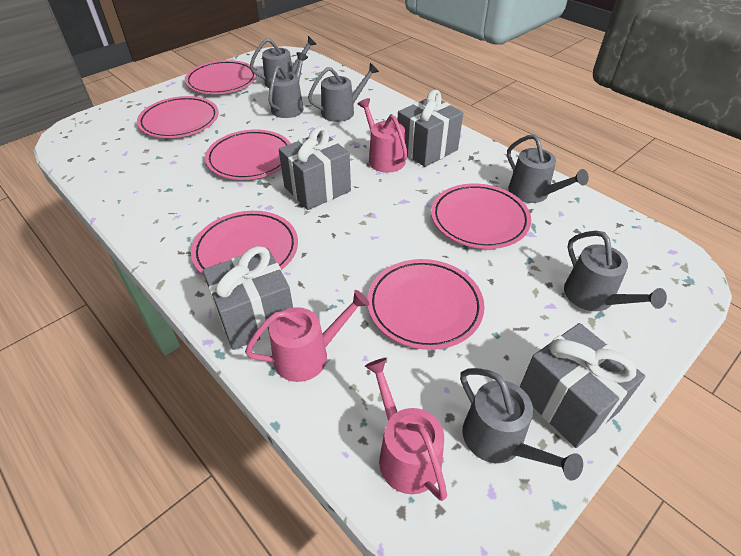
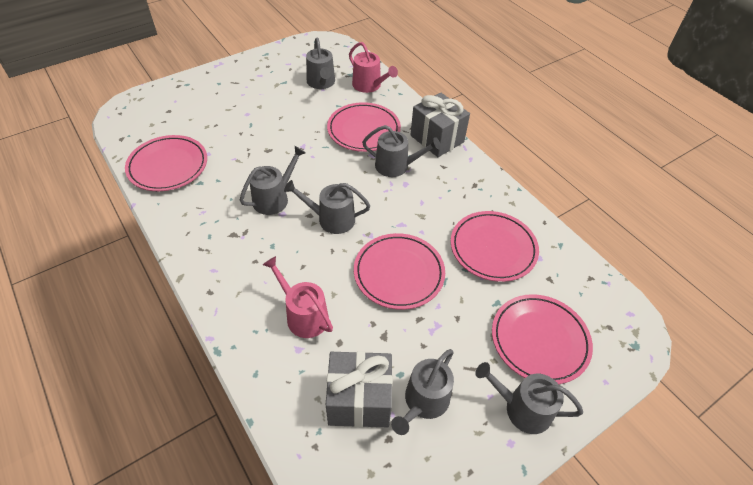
grey gift: 4 -> 2
pink plate: 6 -> 5
pink watering can: 3 -> 2

